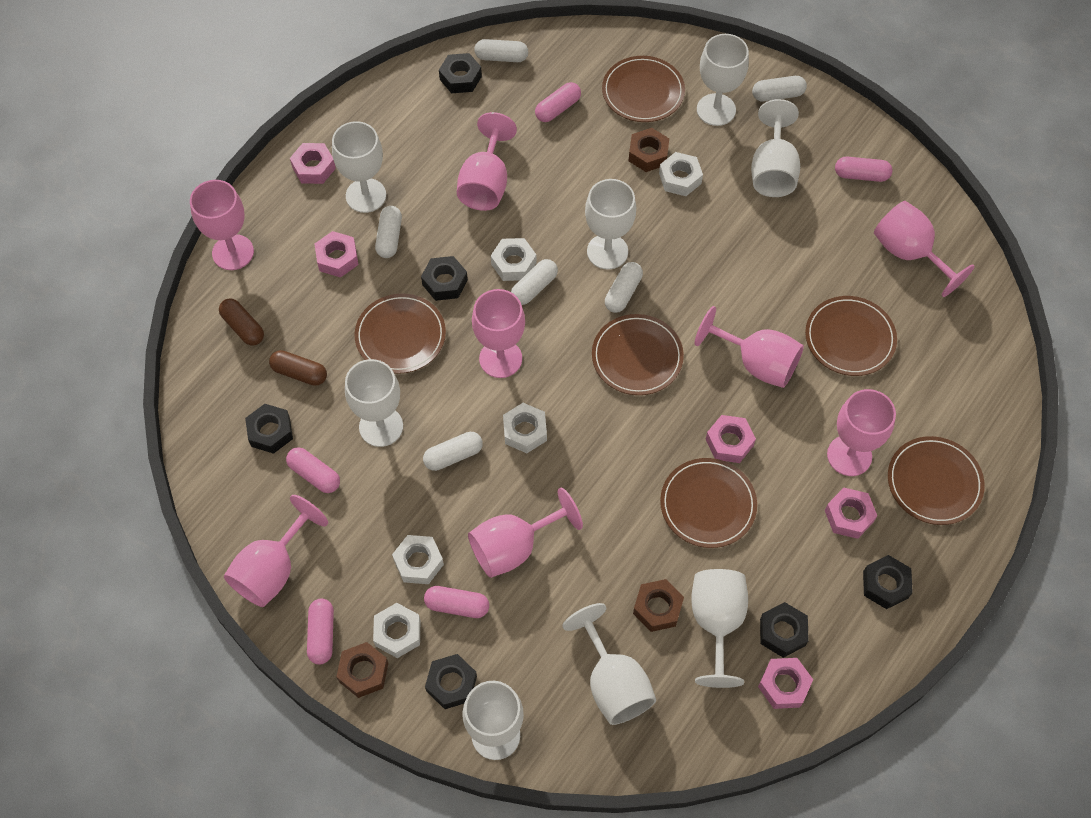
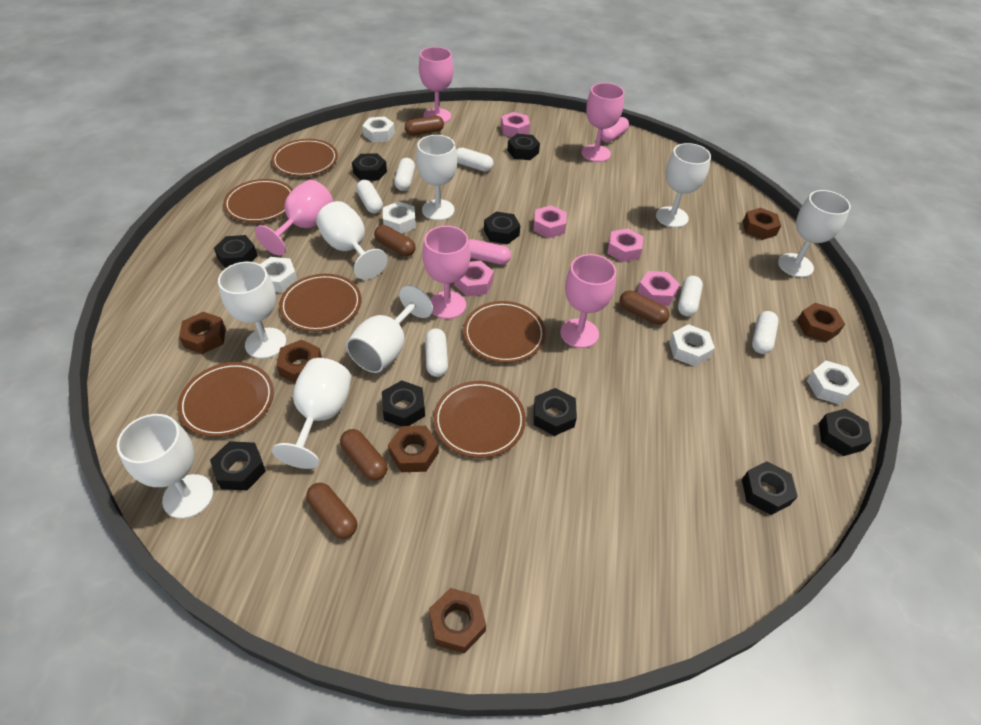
black nut: 6 -> 9
brown capsule: 2 -> 5
brown nut: 3 -> 6
pink capsule: 5 -> 2
pink goblet: 8 -> 5

